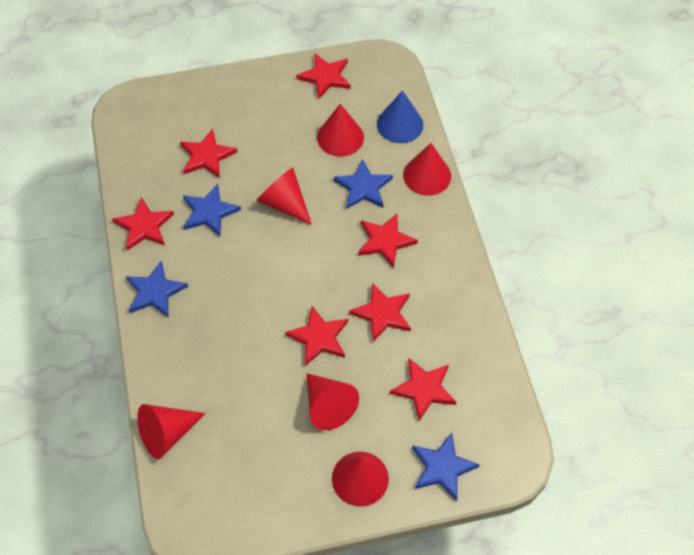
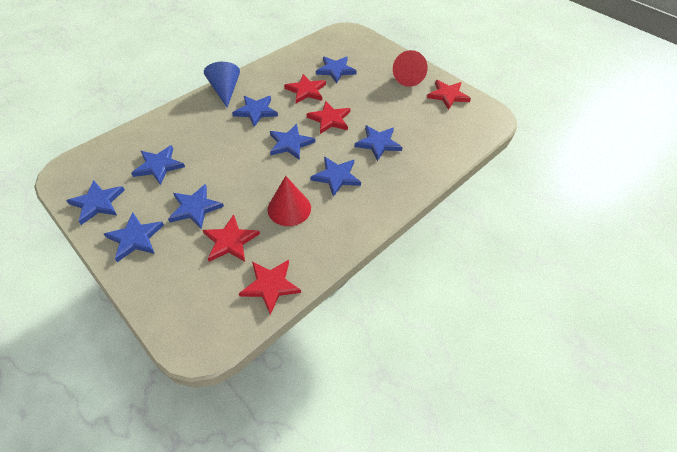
blue star: 4 -> 9
red cone: 6 -> 2
red star: 7 -> 5

